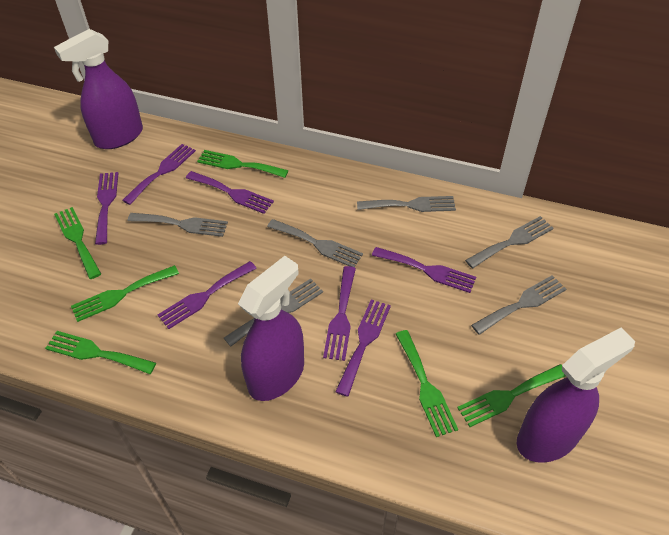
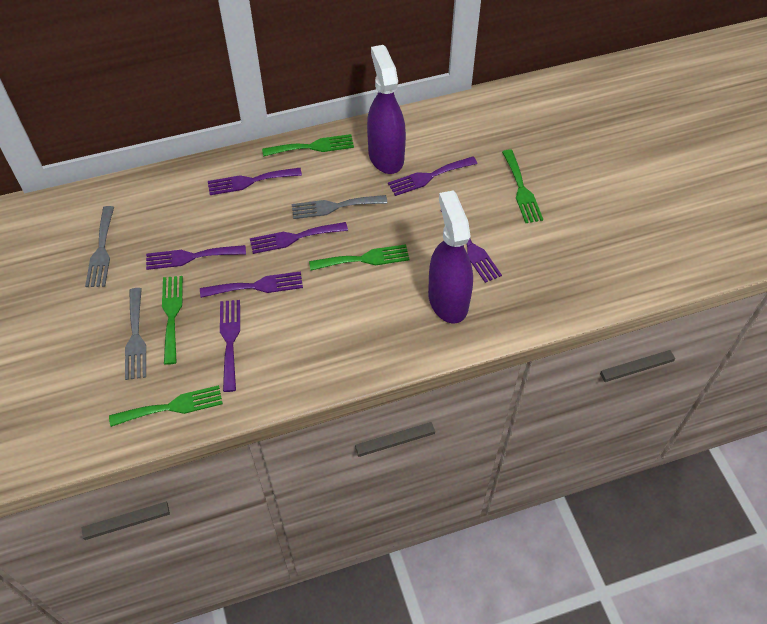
green fork: 6 -> 5
grey fork: 6 -> 3
purple spray bottle: 3 -> 2

